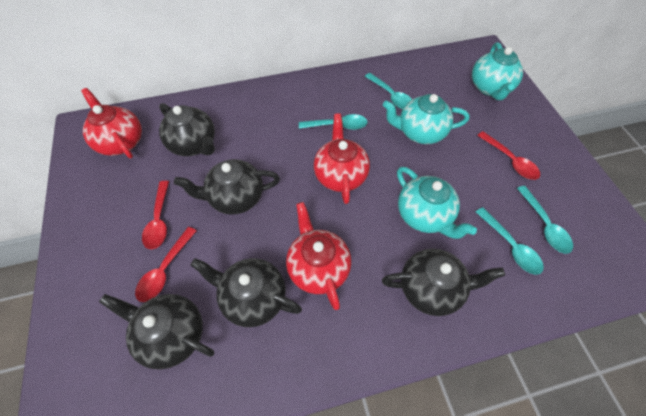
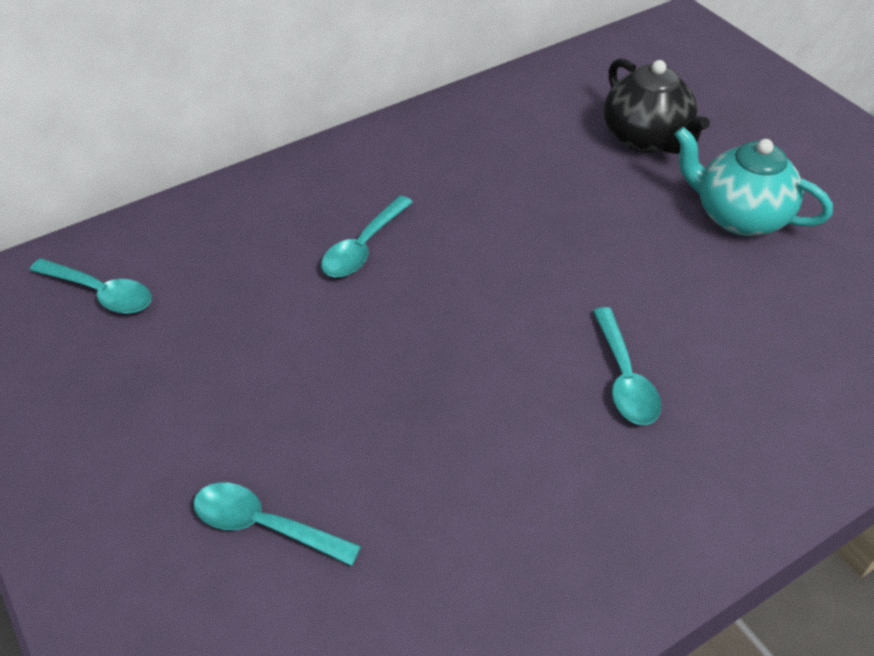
black teapot: 5 -> 1
red spoon: 3 -> 0
red teapot: 3 -> 0
turquoise teapot: 3 -> 1

